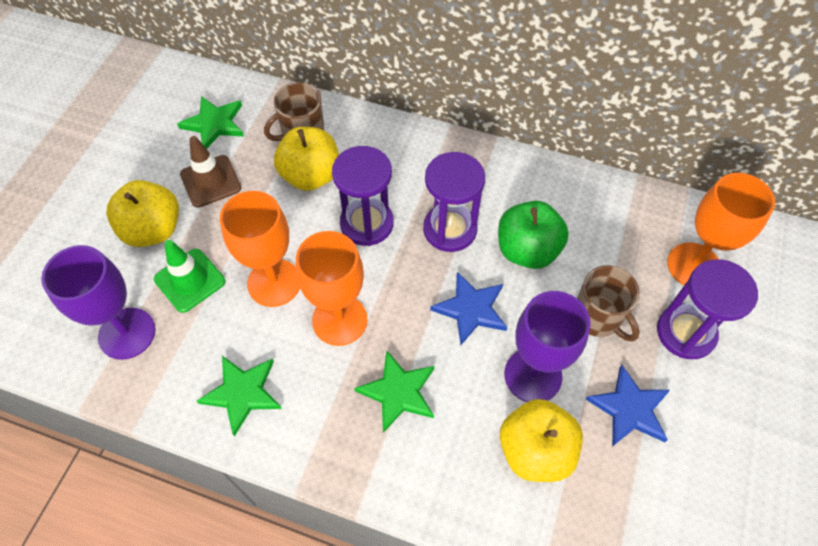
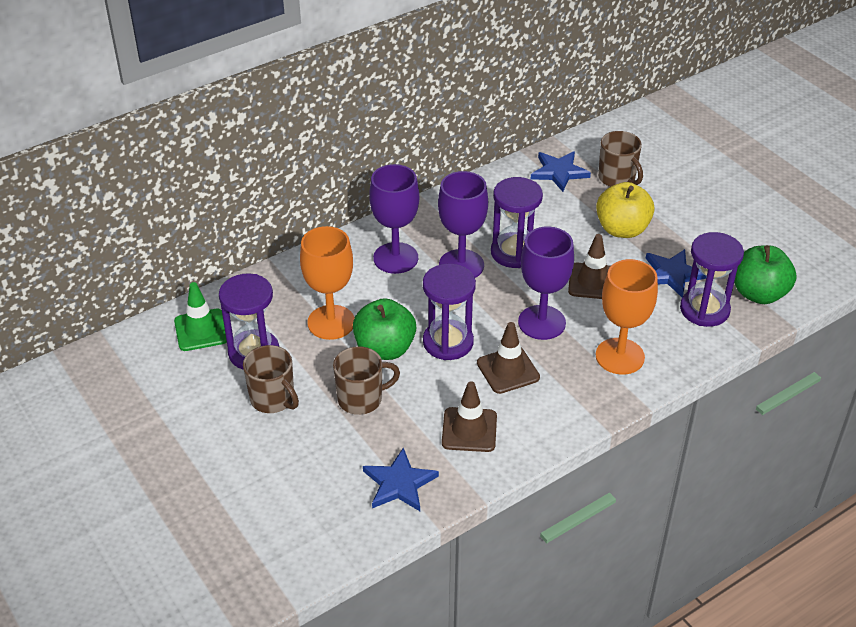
blue star: 2 -> 3
brown mug: 2 -> 3
brown traffic cone: 1 -> 3
green apple: 1 -> 2
green star: 3 -> 0
orange goblet: 3 -> 2
purple goblet: 2 -> 3
purple hourglass: 3 -> 4
yellow apple: 3 -> 1

